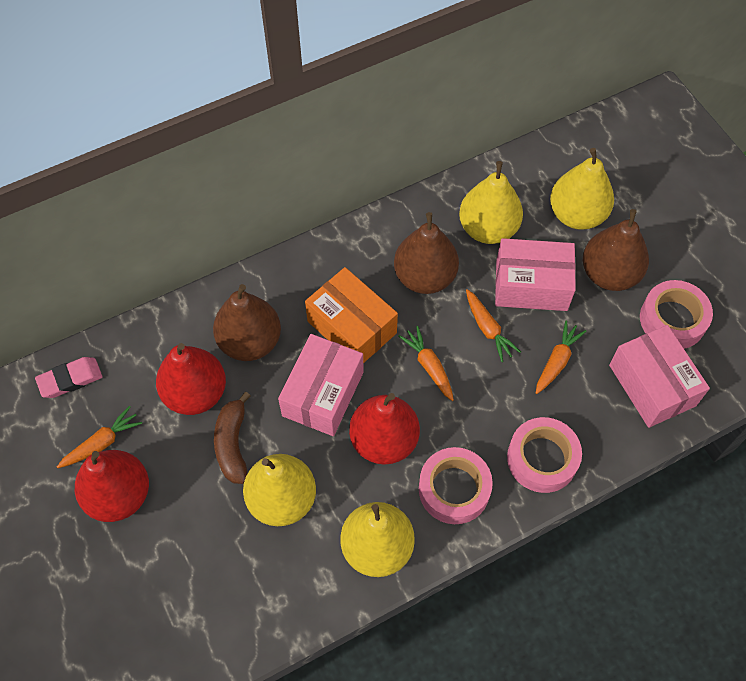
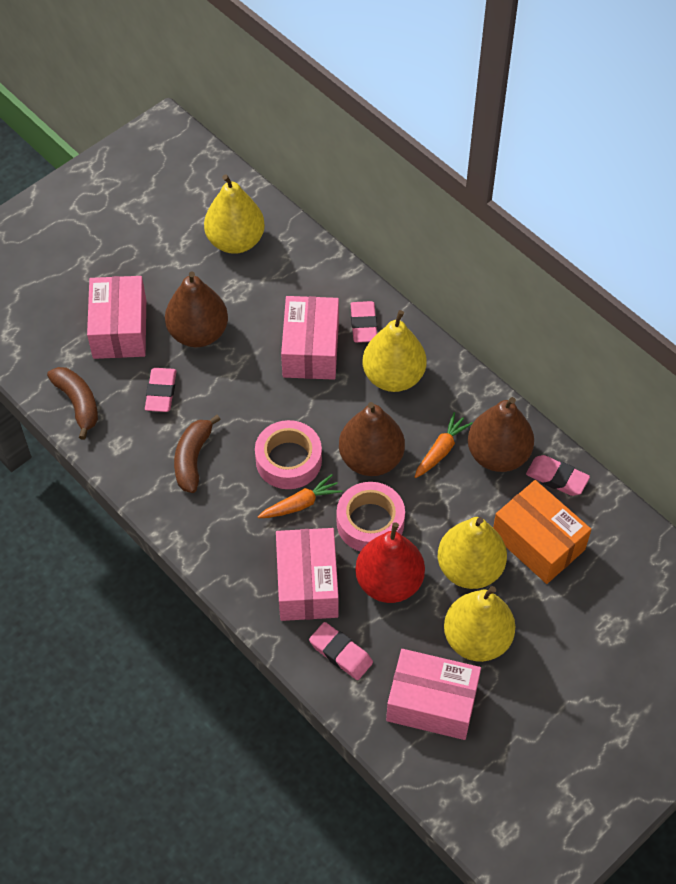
brown banana: 1 -> 2
orange carrot: 4 -> 2
pink box: 3 -> 4
pink eraser: 1 -> 4
pink tape: 3 -> 2
red pear: 3 -> 1

